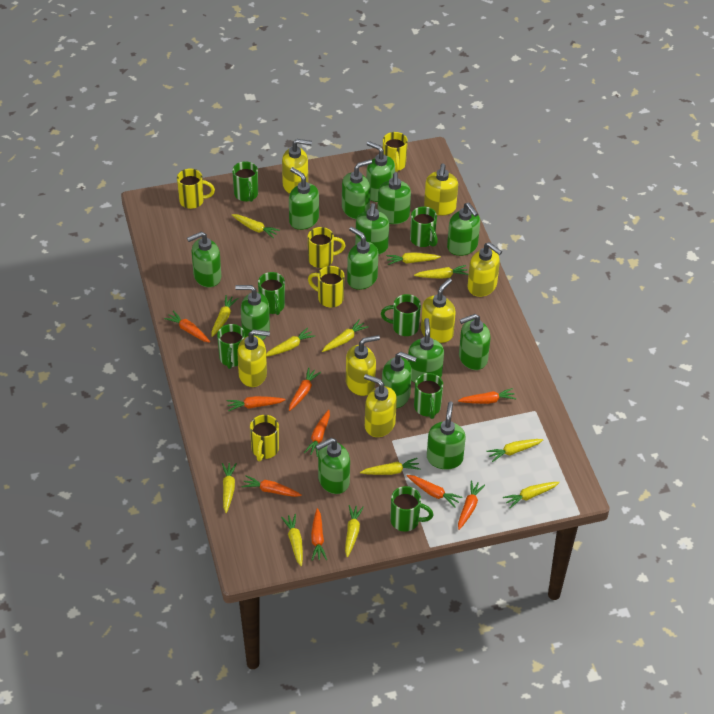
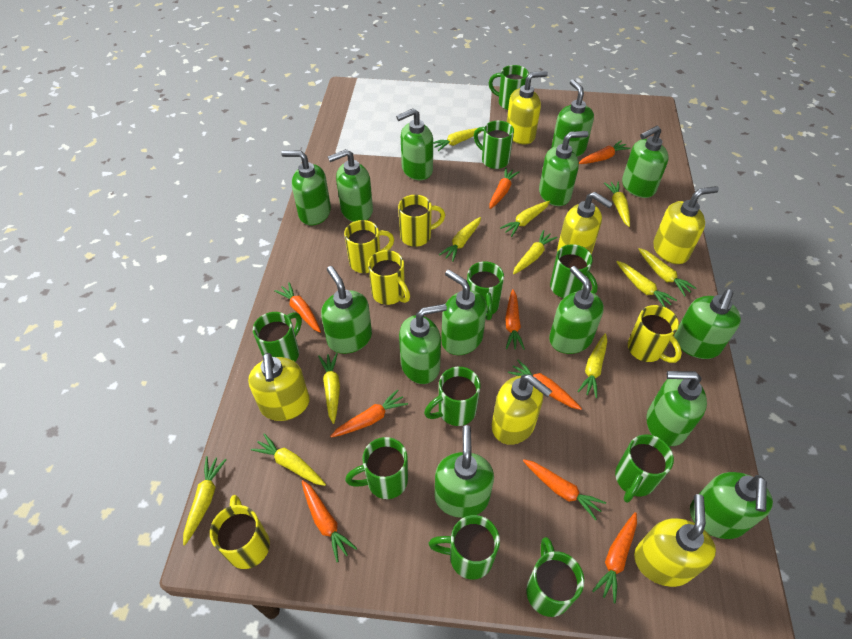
green mug: 7 -> 10
yellow carrot: 12 -> 11
yellow soap dispenser: 7 -> 6

